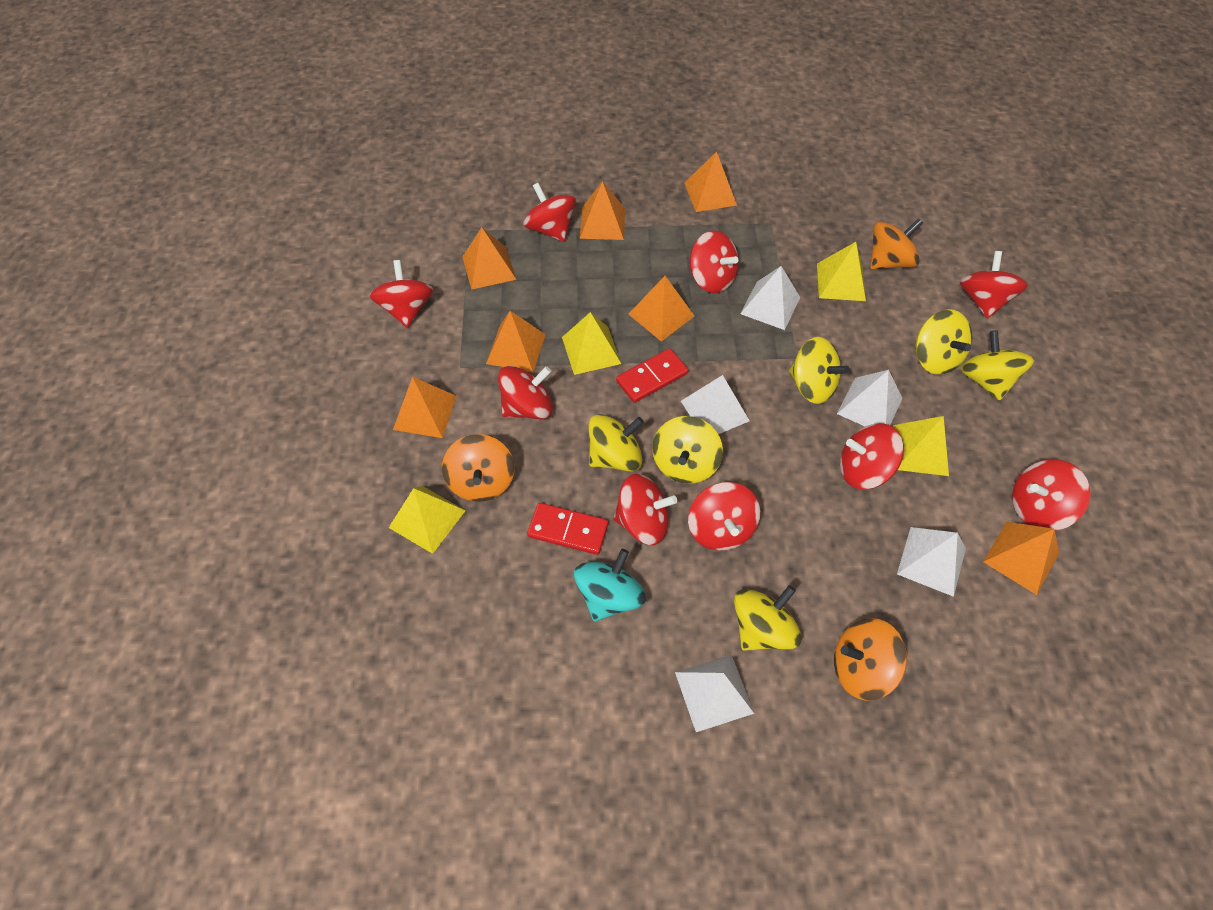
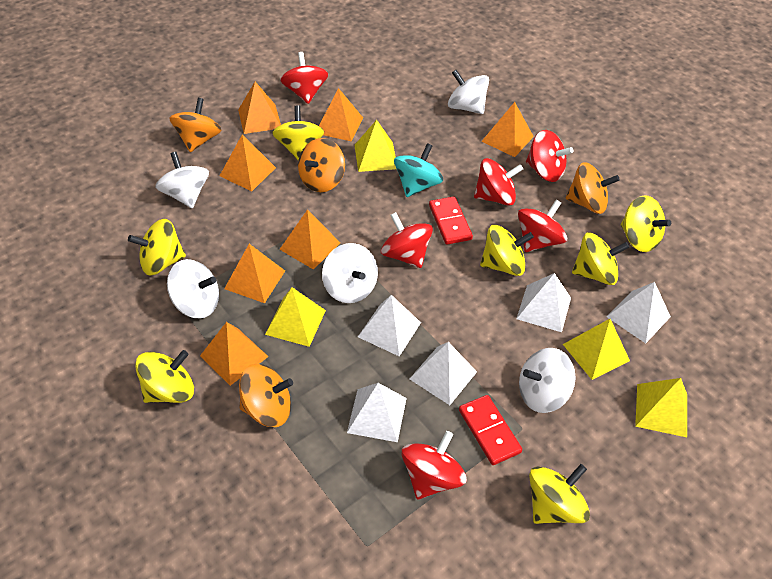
orange spinning top: 3 -> 4
red spinning top: 9 -> 6
white spinning top: 0 -> 5
yellow spinning top: 6 -> 7

